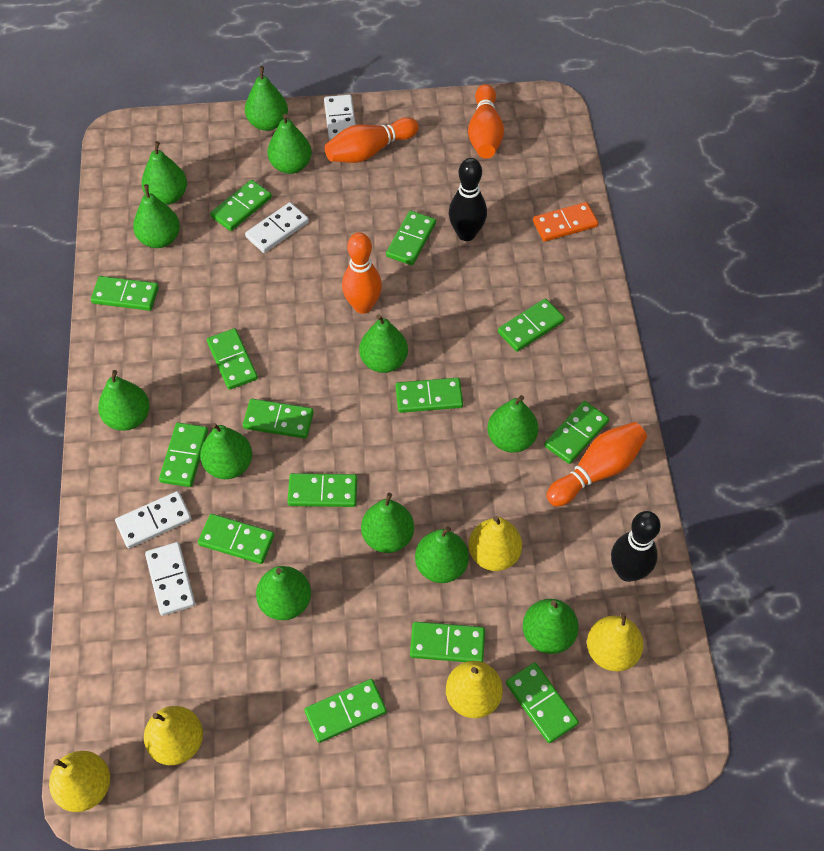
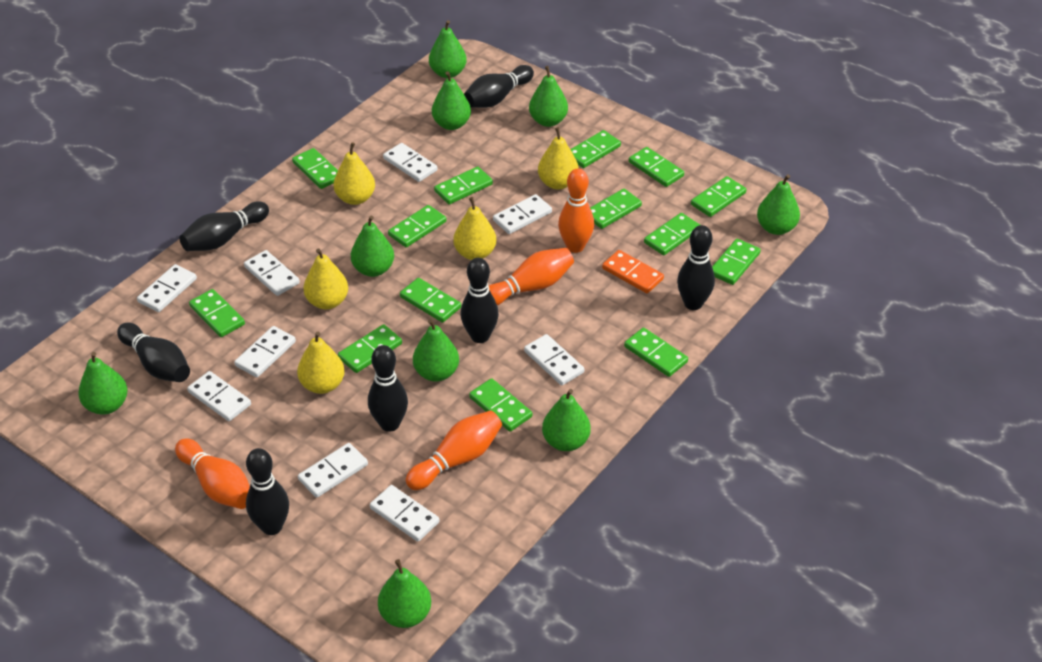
black bowling pin: 2 -> 7
green pear: 12 -> 9
white domino: 4 -> 9

